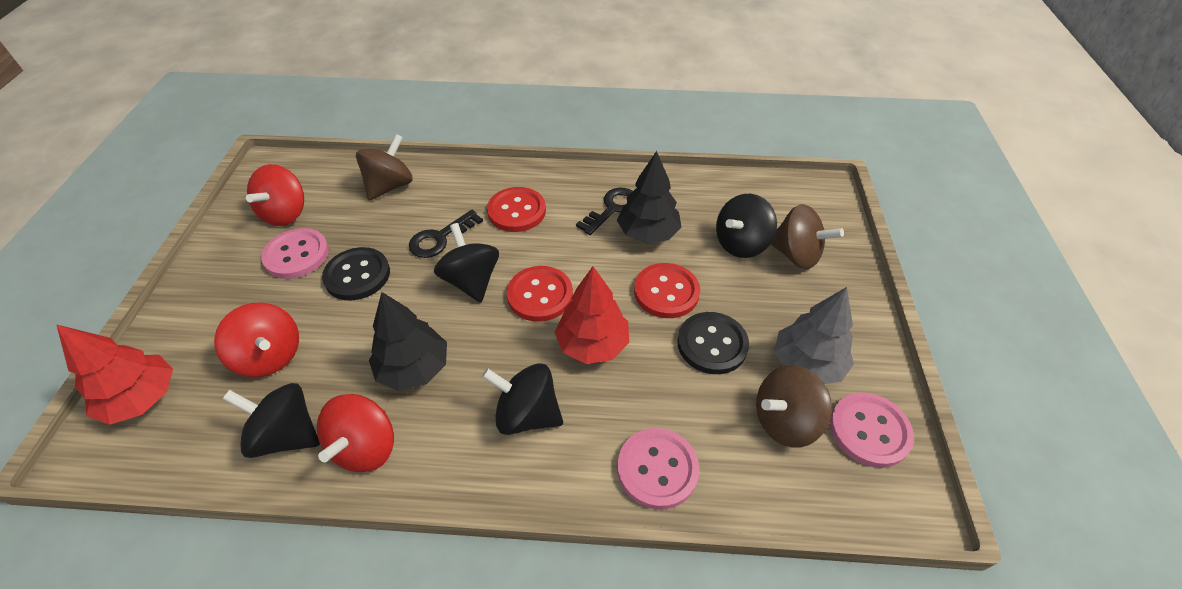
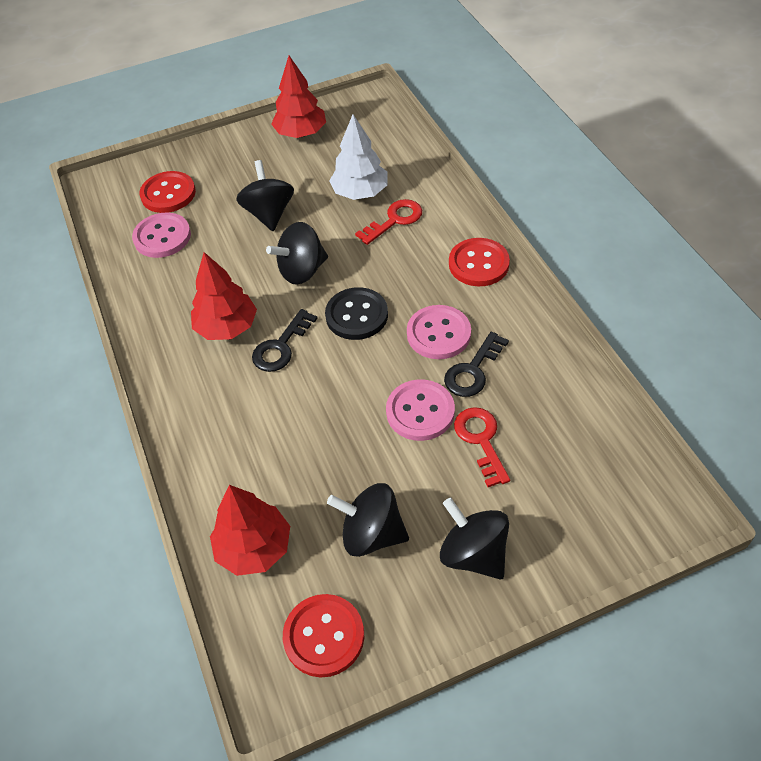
black button: 2 -> 1
black tree: 2 -> 0
brown spinning top: 3 -> 0
grey tree: 1 -> 0
red key: 0 -> 2
red spinning top: 3 -> 0
red tree: 2 -> 3
white tree: 0 -> 1

